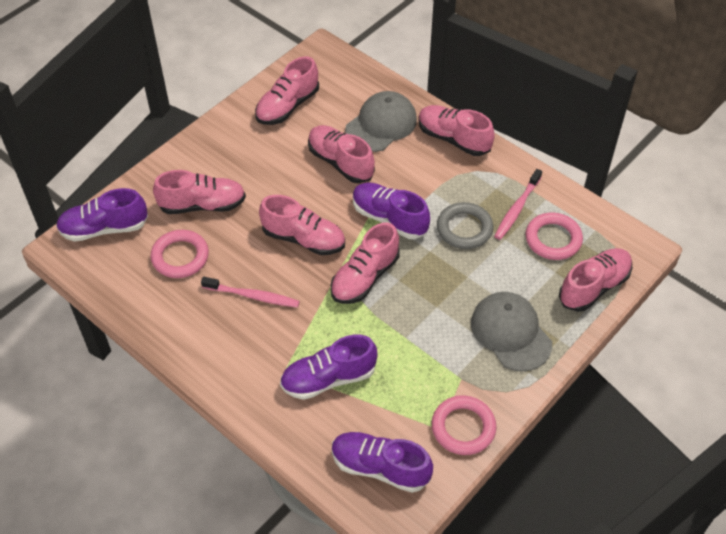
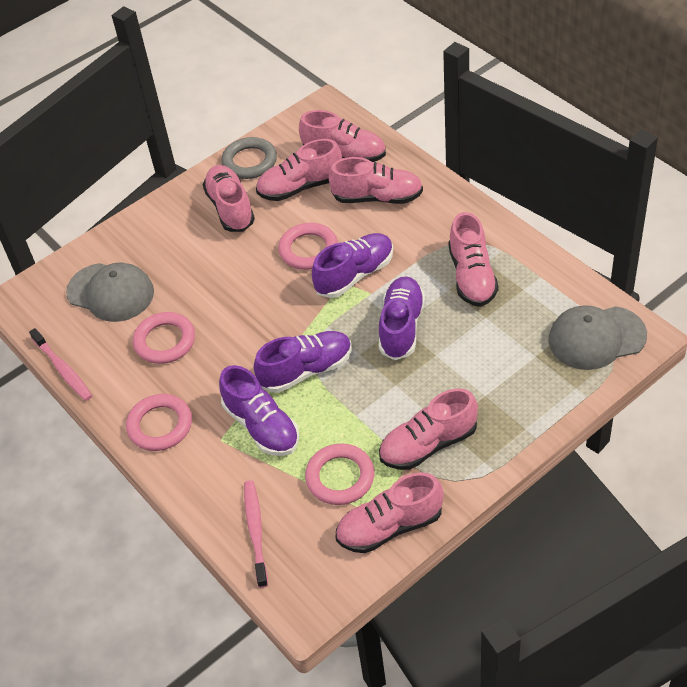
pink ring: 3 -> 4

